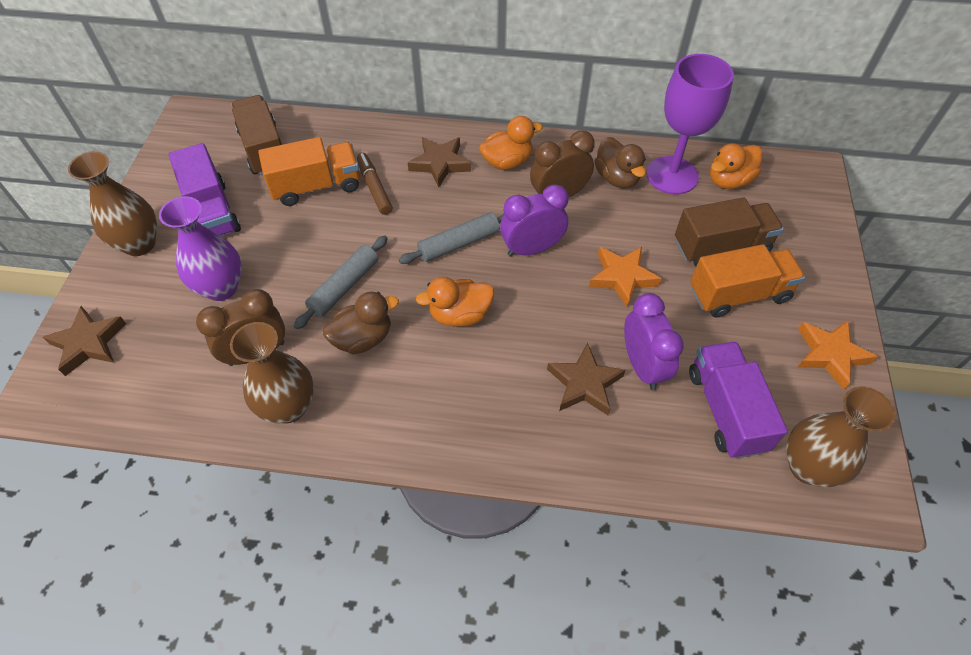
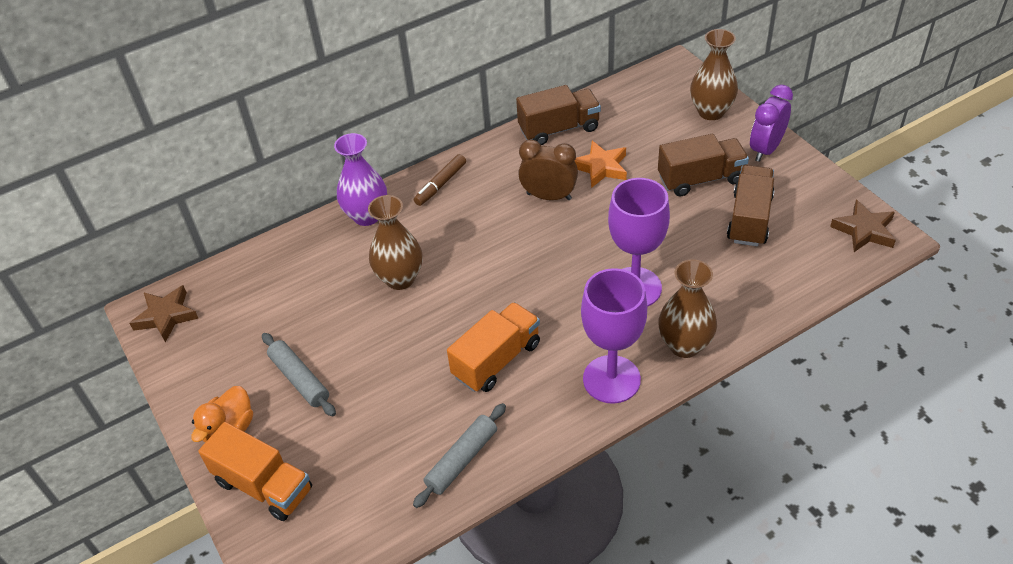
brown clock: 2 -> 1
brown duck: 2 -> 0
brown star: 3 -> 2
brown truck: 2 -> 3
orange duck: 3 -> 1
orange star: 2 -> 1
purple clock: 2 -> 1
purple goblet: 1 -> 2
purple truck: 2 -> 0

